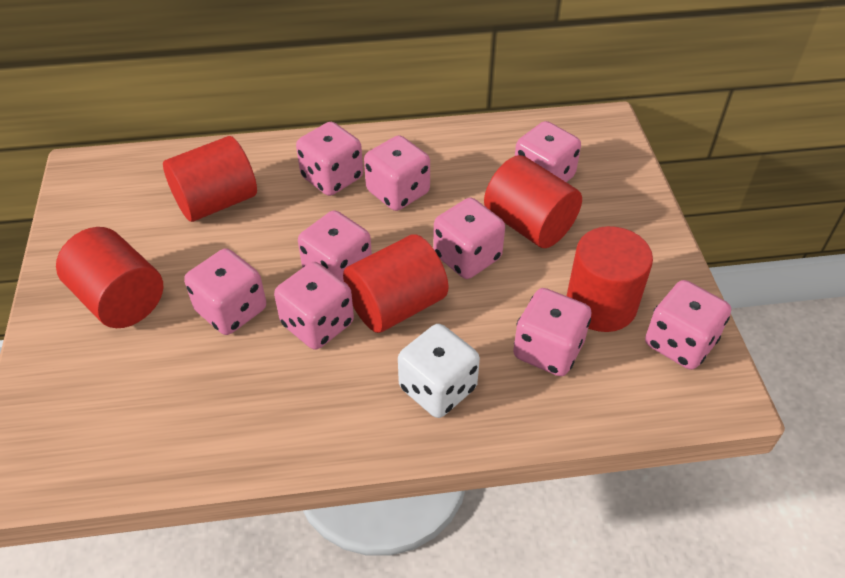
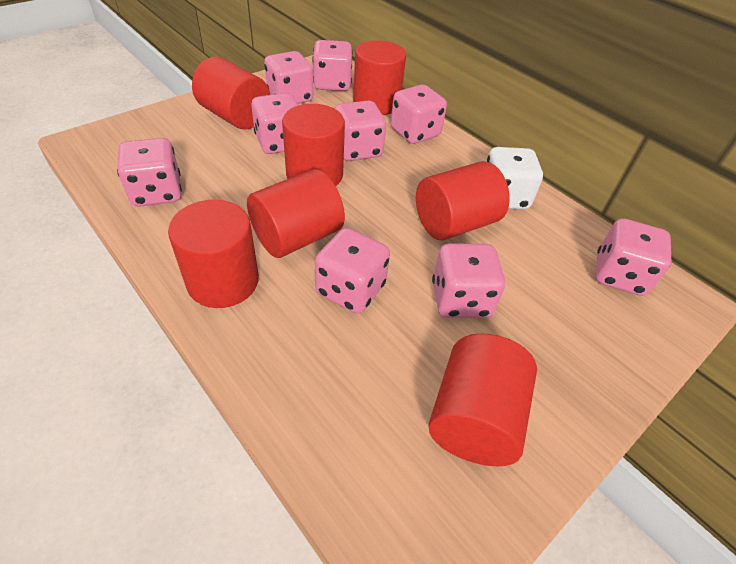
red cylinder: 5 -> 7

